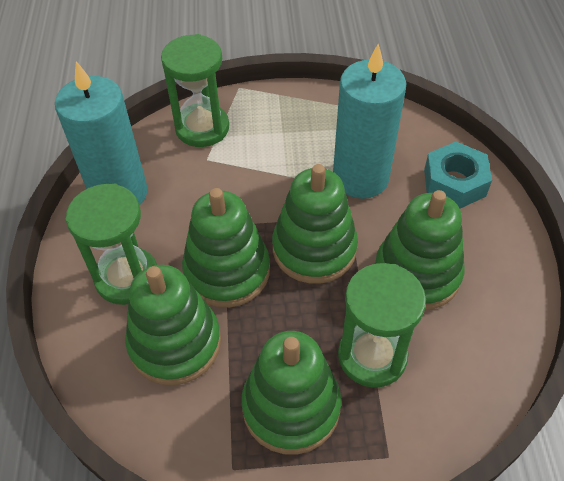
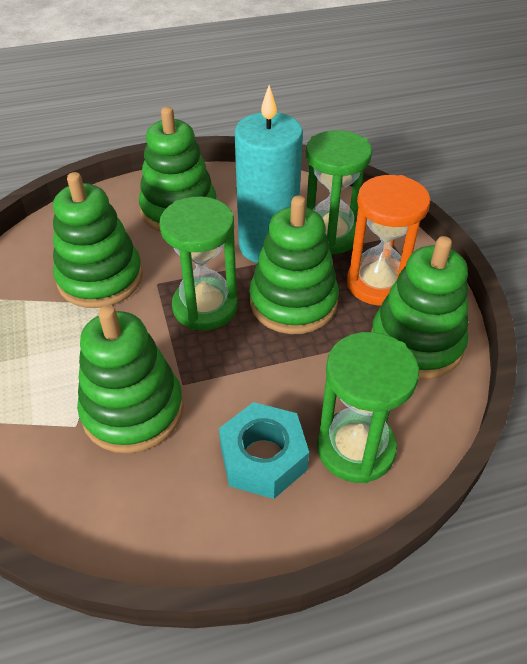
orange hourglass: 0 -> 1
turquoise candle: 2 -> 1

